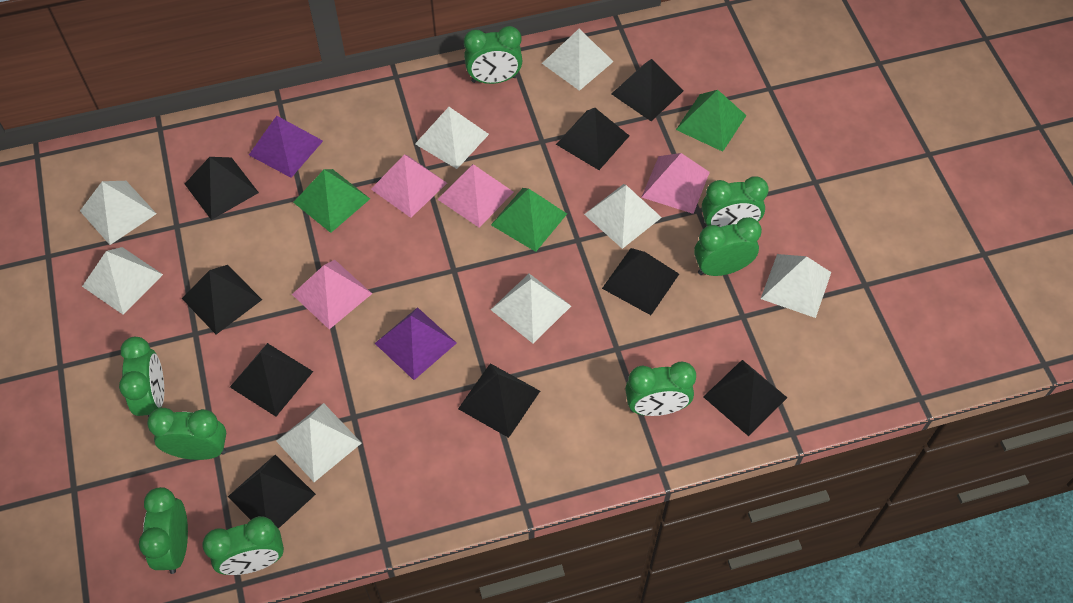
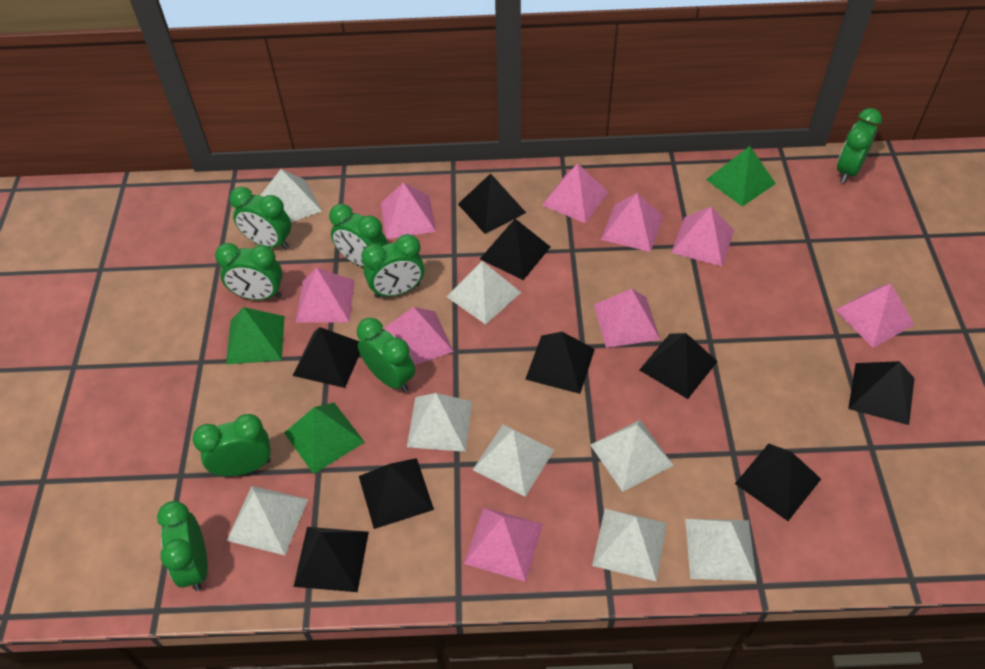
pink pyramid: 4 -> 9
purple pyramid: 2 -> 0

